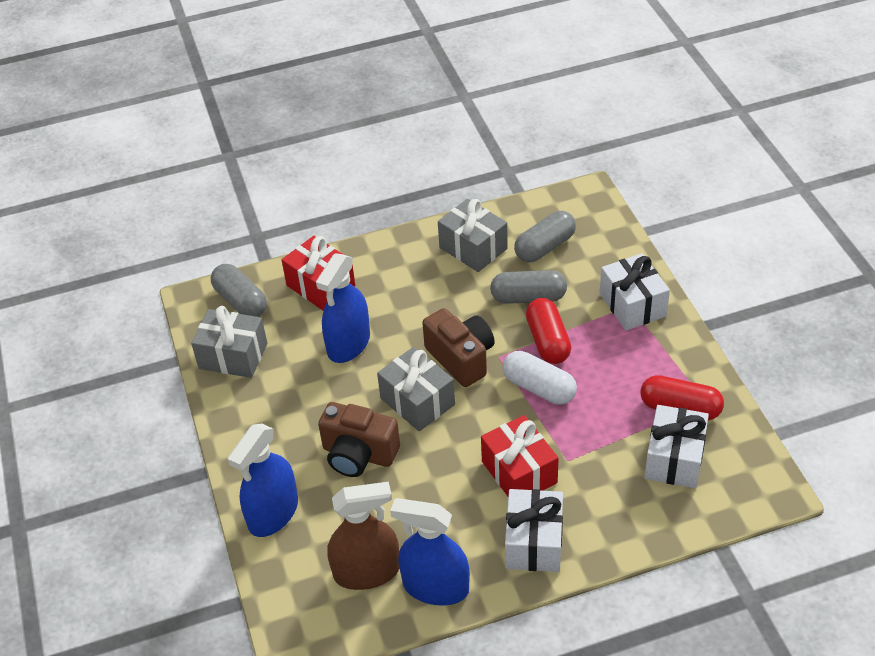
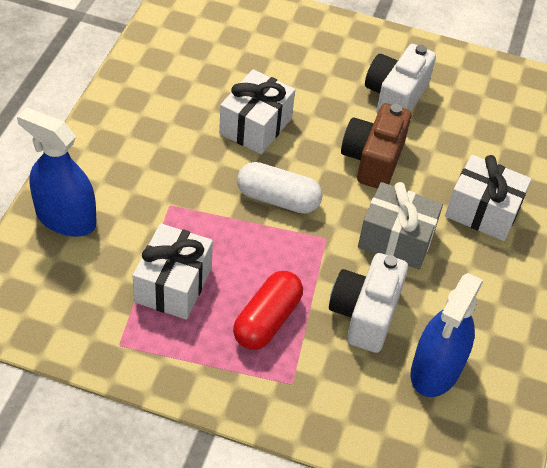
blue spray bottle: 3 -> 2
brown camera: 2 -> 1
brown spray bottle: 1 -> 0
grey capsule: 3 -> 0
grey gift: 3 -> 1
red capsule: 2 -> 1
red gift: 2 -> 0
white camera: 0 -> 2

